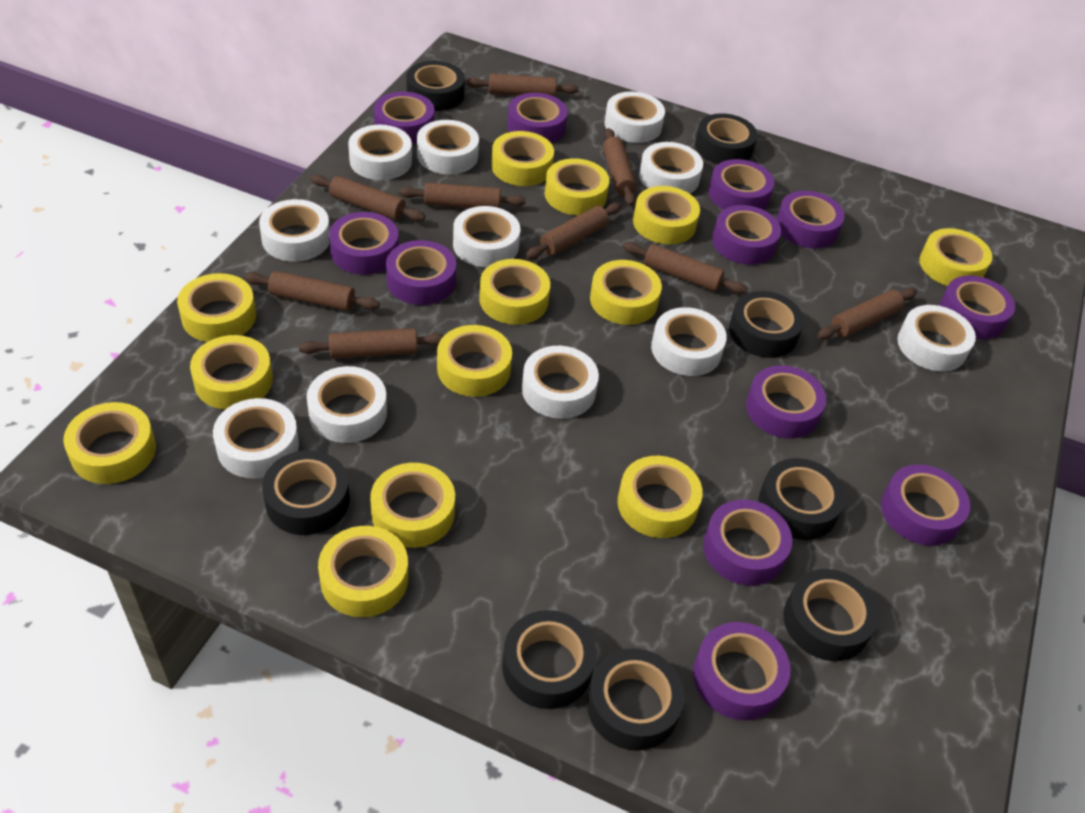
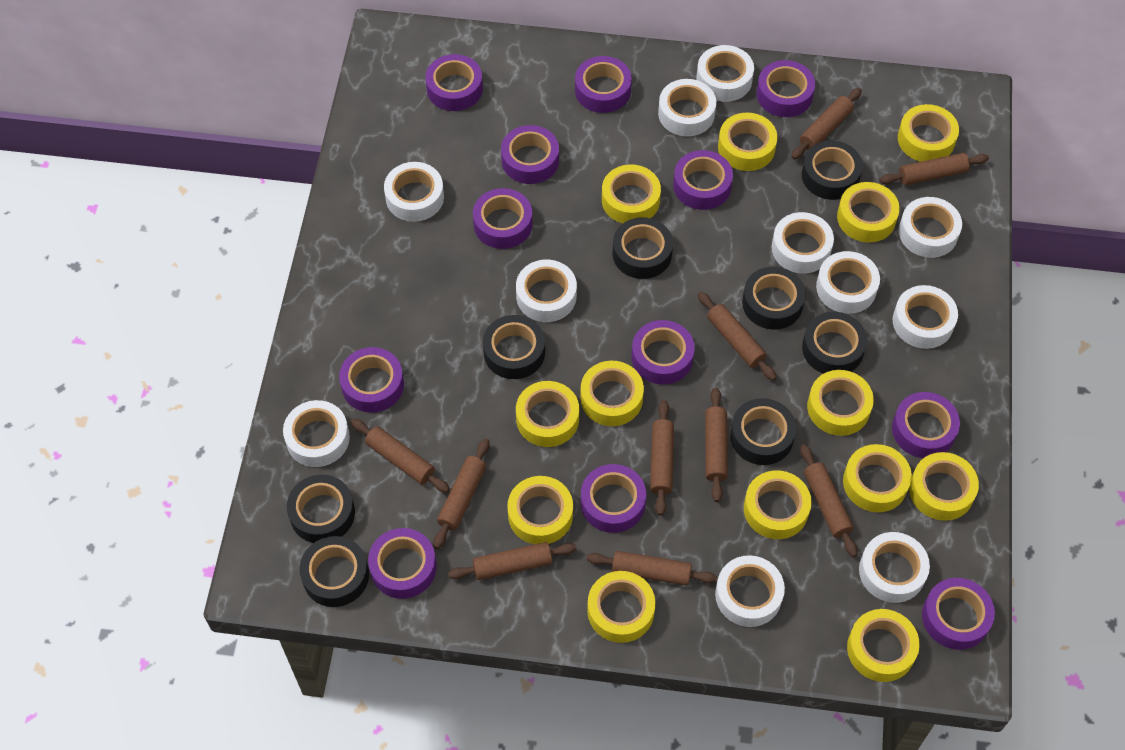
brown rolling pin: 9 -> 10

